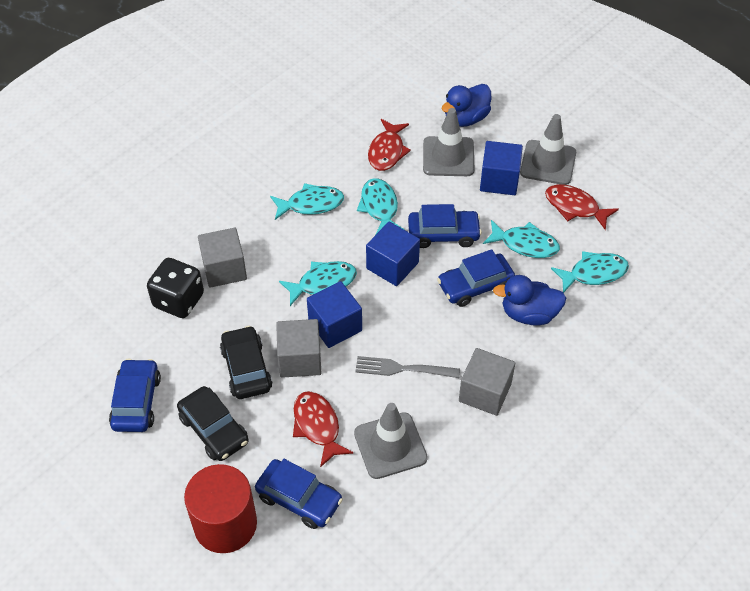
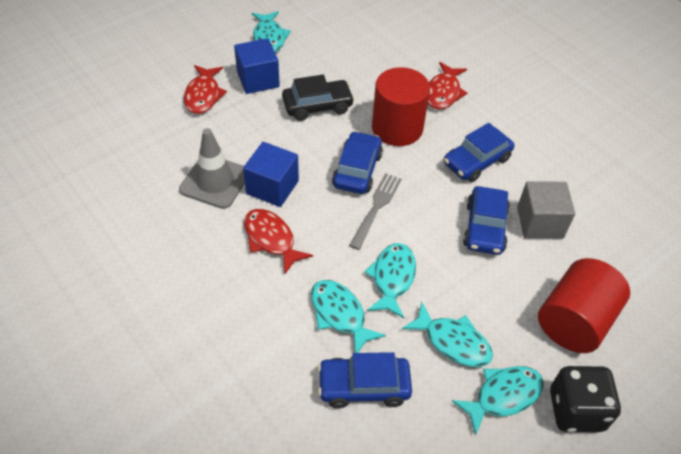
black car: 2 -> 1
blue cube: 3 -> 2
blue duck: 2 -> 0
grey cube: 3 -> 1
grey traffic cone: 3 -> 1
red cylinder: 1 -> 2

